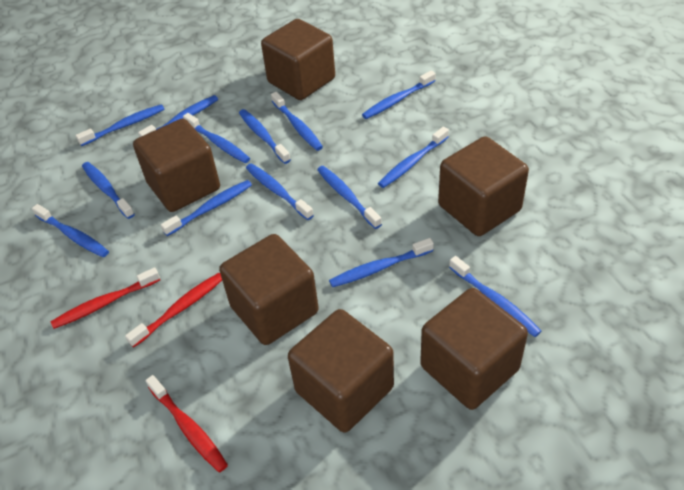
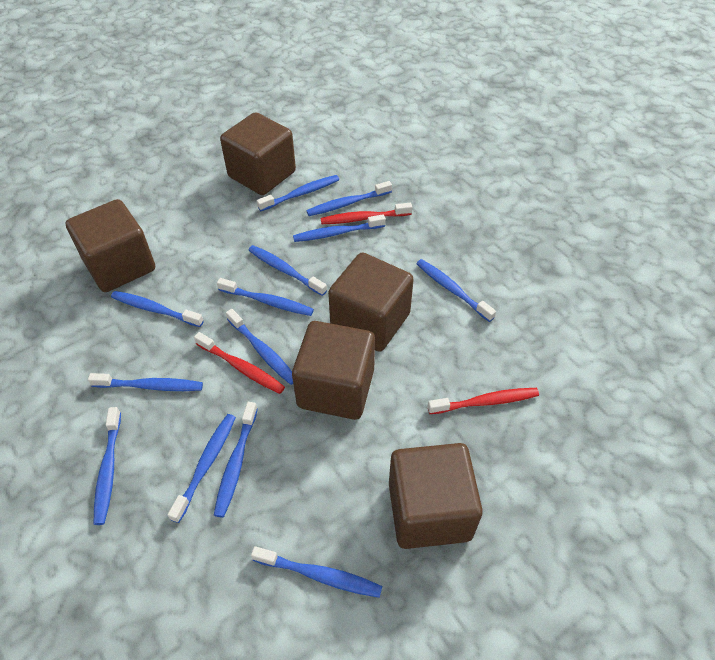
blue toothbrush: 14 -> 13
brown cube: 6 -> 5

